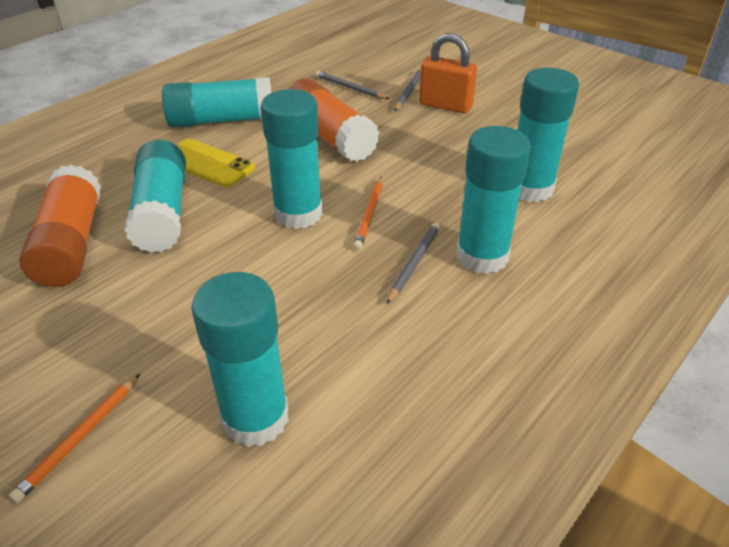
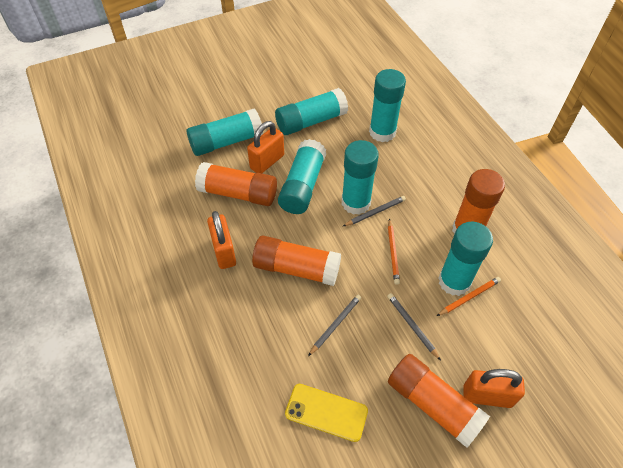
orange glue stick: 2 -> 4
orange padlock: 1 -> 3

